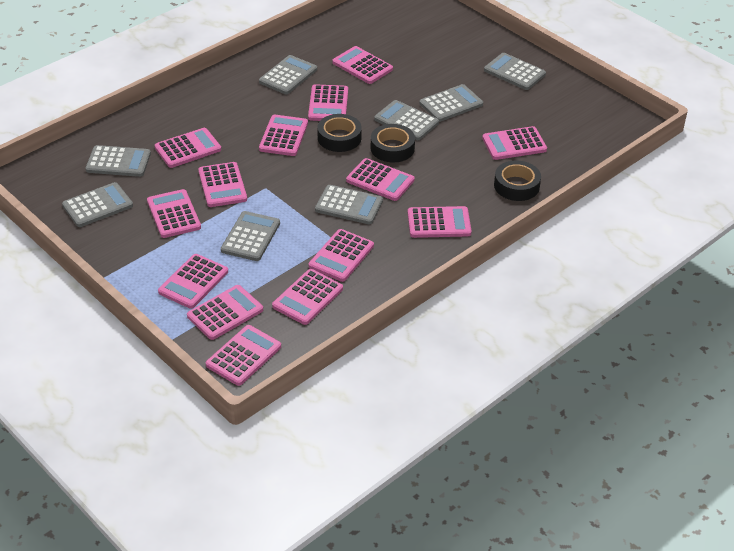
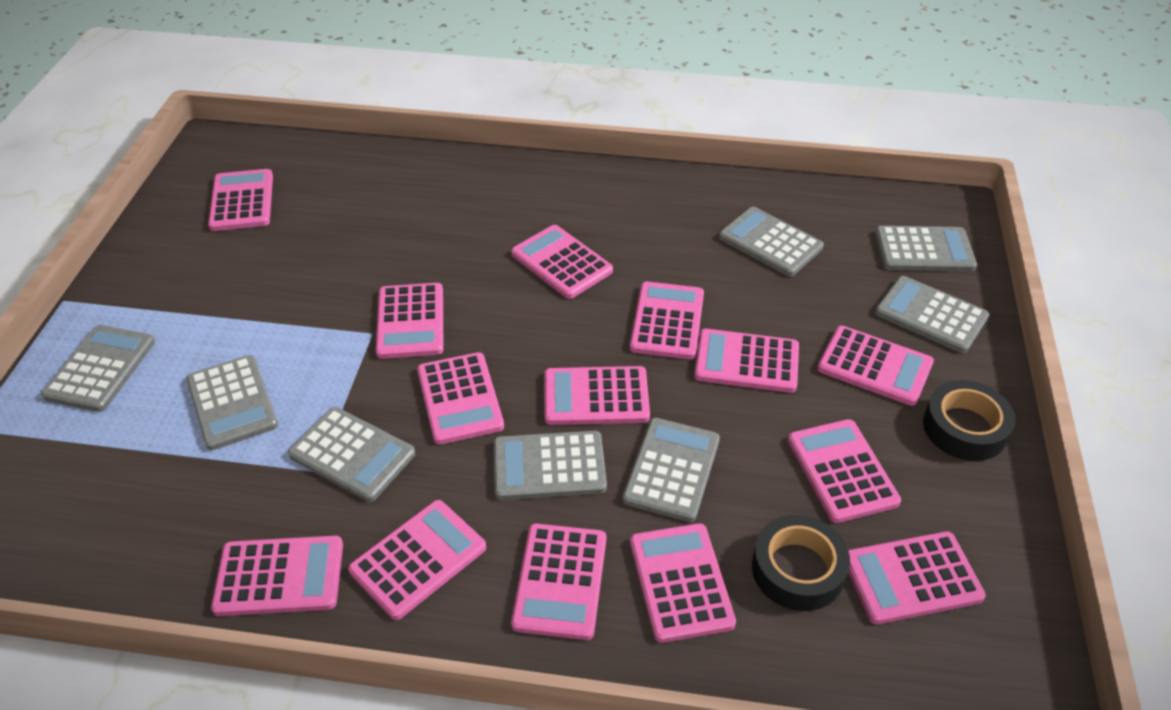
black tape: 3 -> 2

